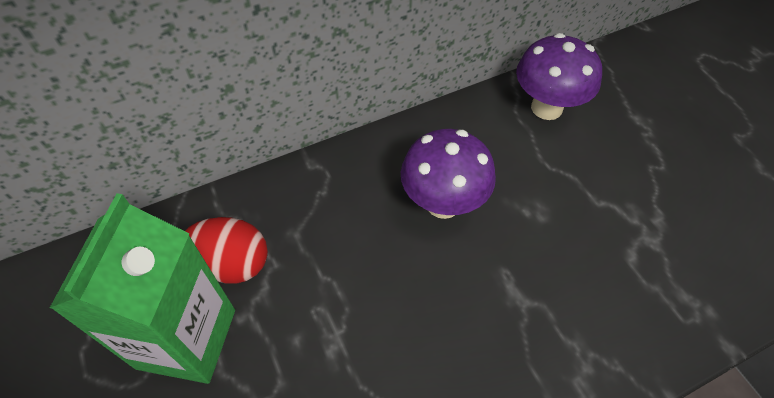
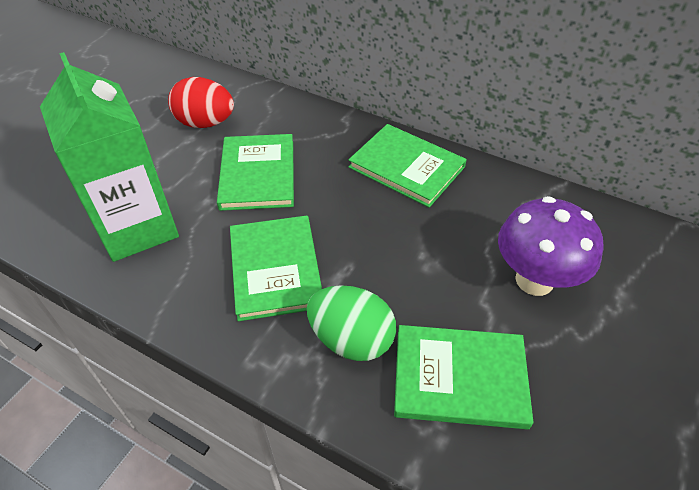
green book: 0 -> 4
green egg: 0 -> 1
purple mushroom: 2 -> 1

